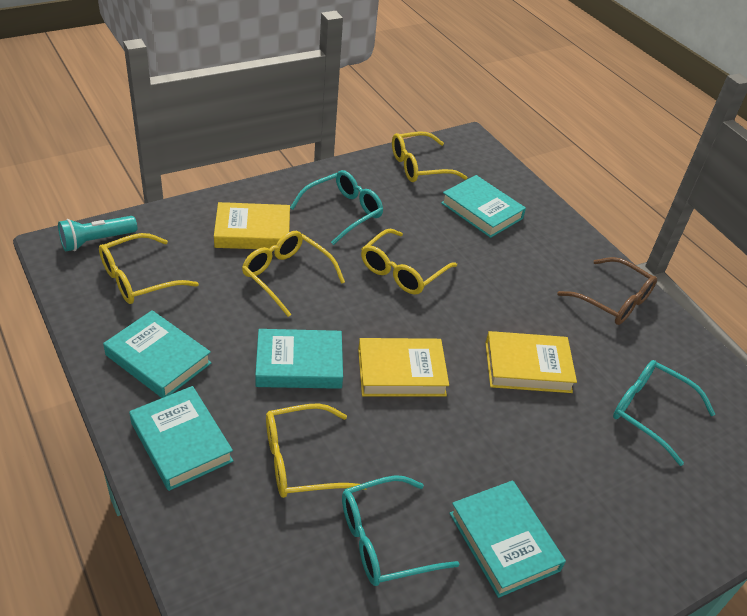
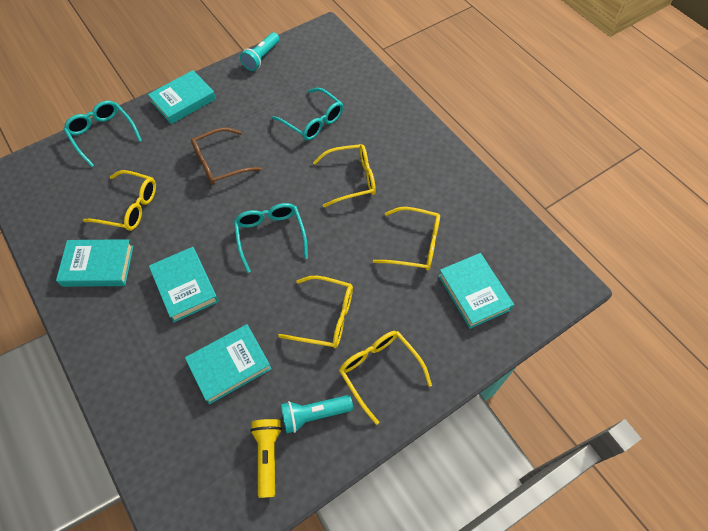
turquoise flashlight: 1 -> 2
yellow book: 3 -> 0
yellow flashlight: 0 -> 1

